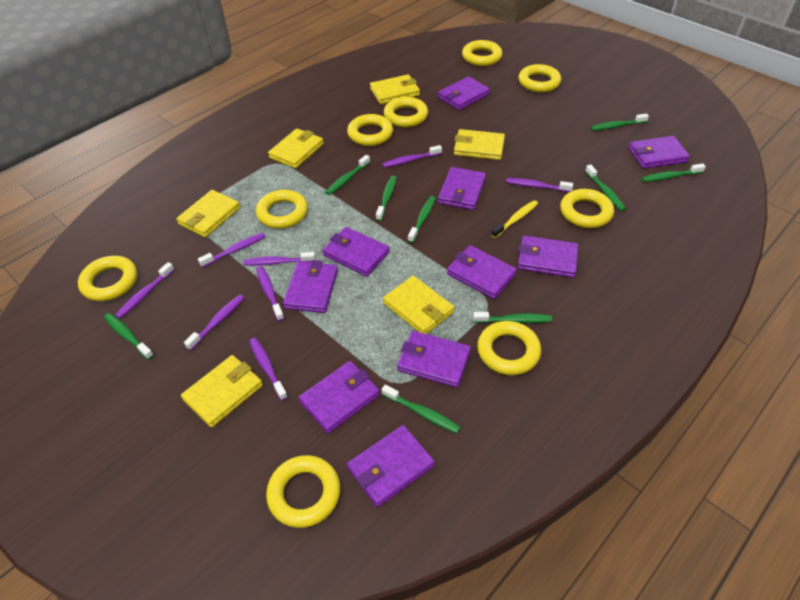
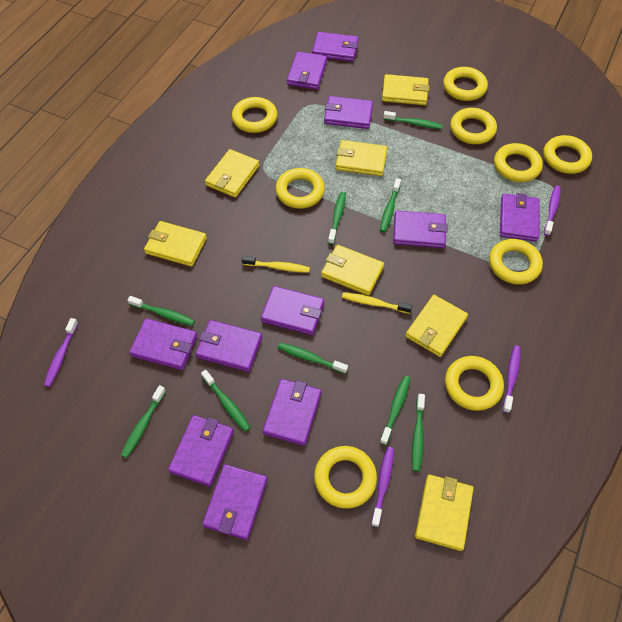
purple toothbrush: 8 -> 4
purple wallet: 10 -> 11
yellow toothbrush: 1 -> 2
yellow wallet: 6 -> 7

